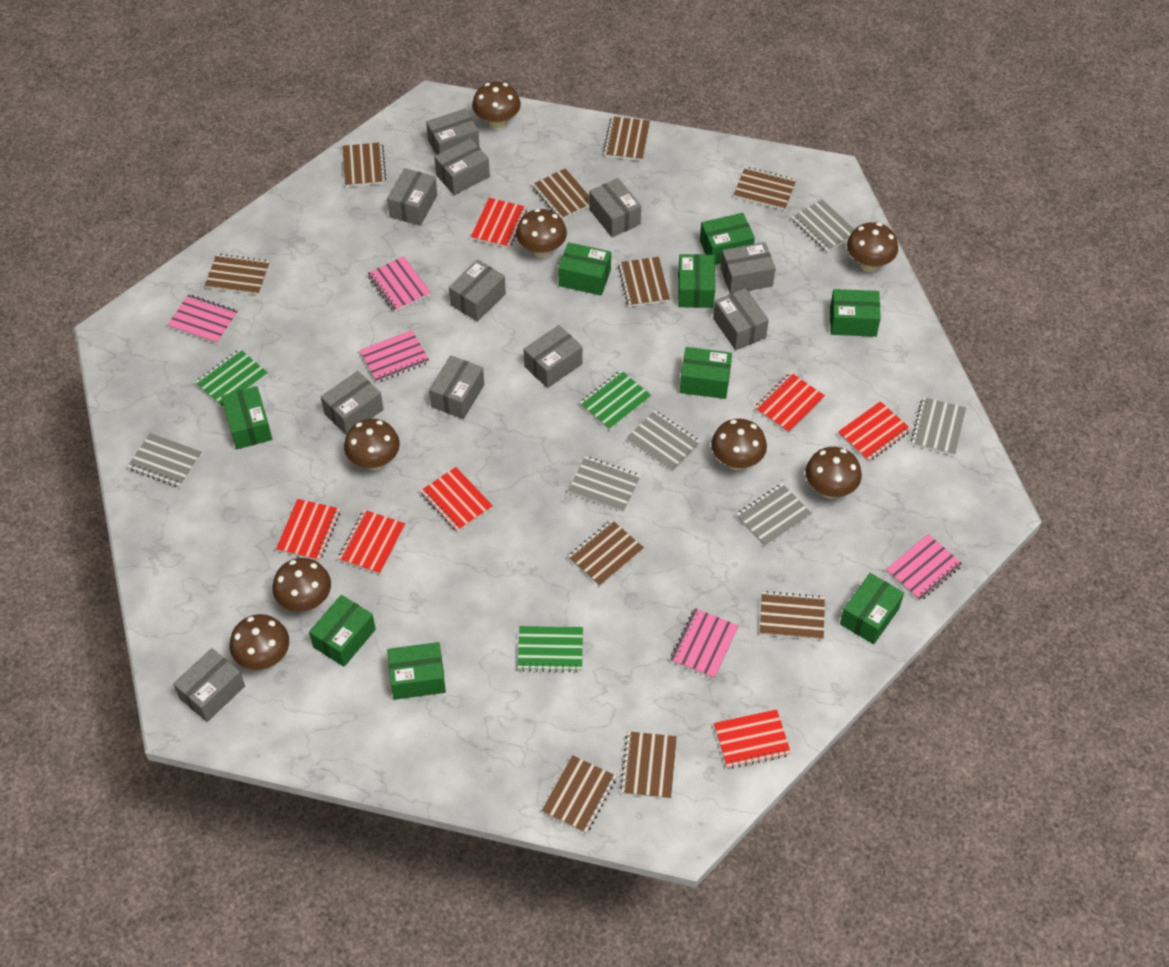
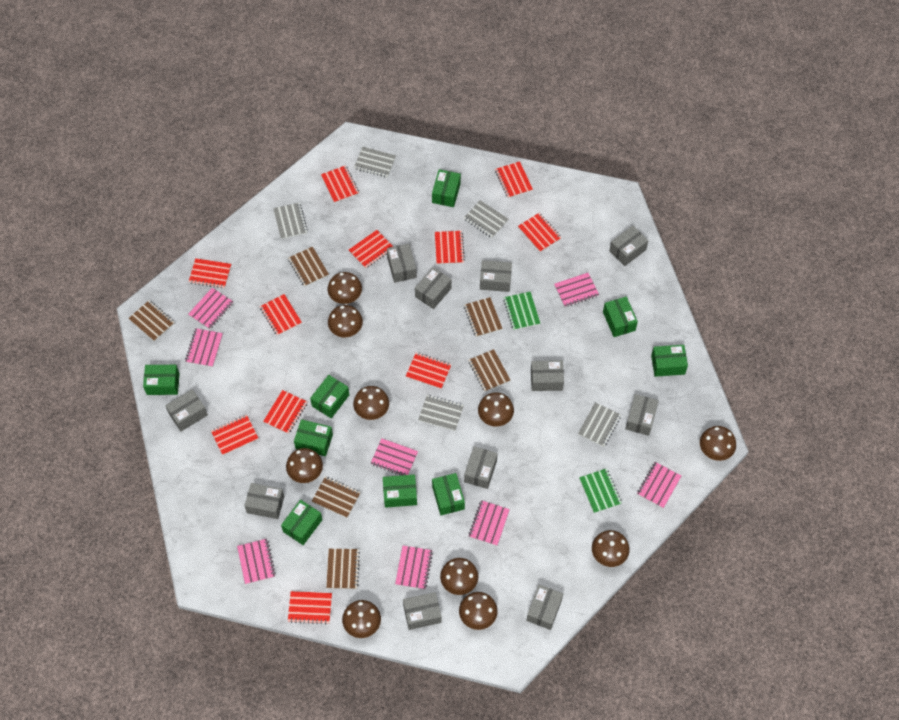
brown mushroom: 8 -> 10
brown notebook: 10 -> 6
green notebook: 3 -> 2
grey notebook: 6 -> 5
pink notebook: 5 -> 8
red notebook: 7 -> 11

